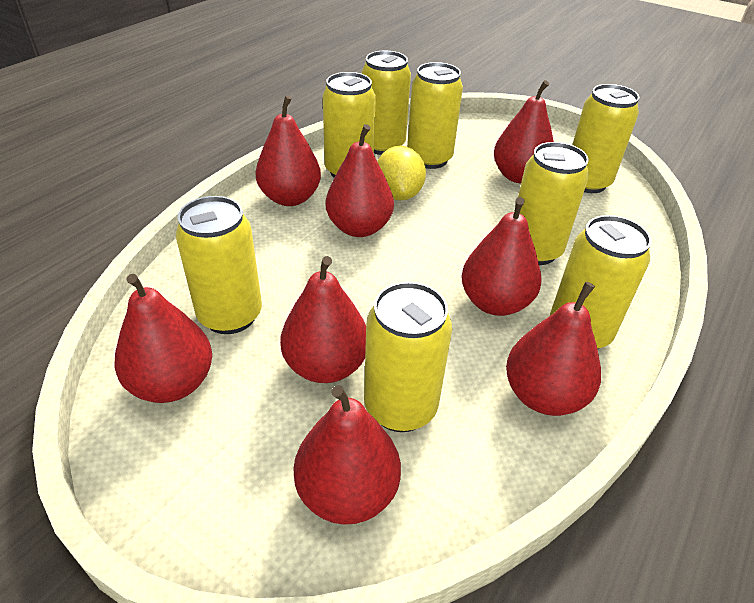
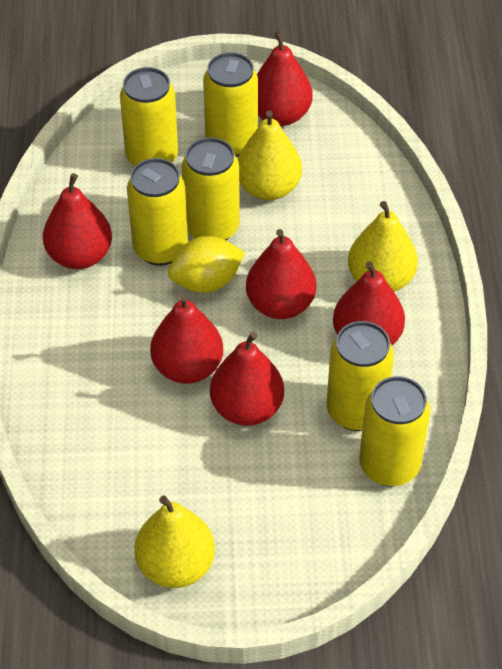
red pear: 8 -> 6
yellow can: 8 -> 6
yellow pear: 0 -> 3

